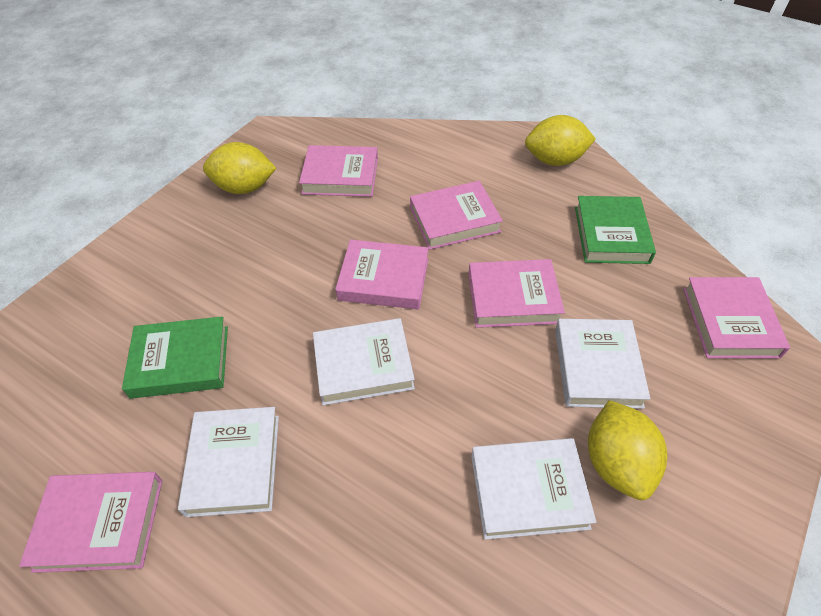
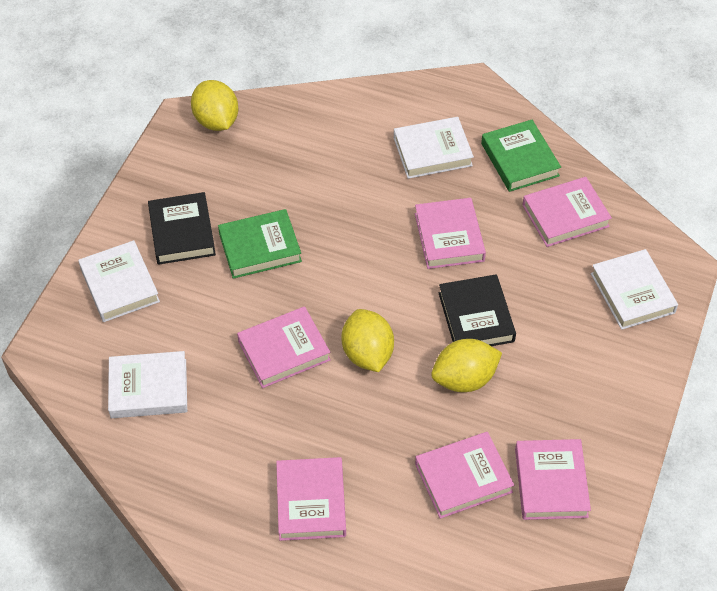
black book: 0 -> 2

